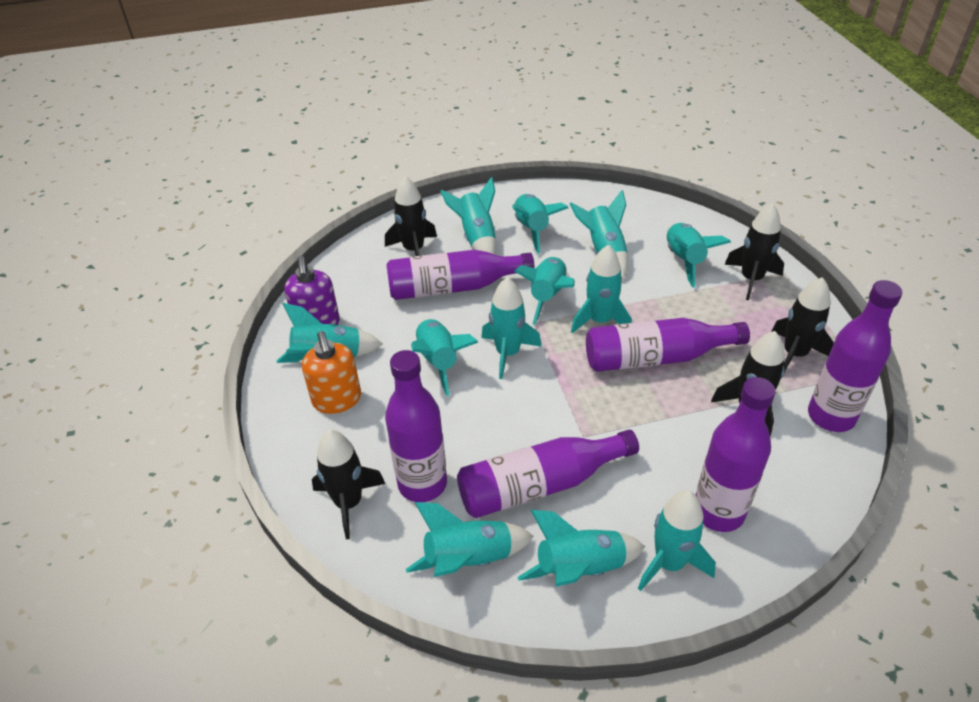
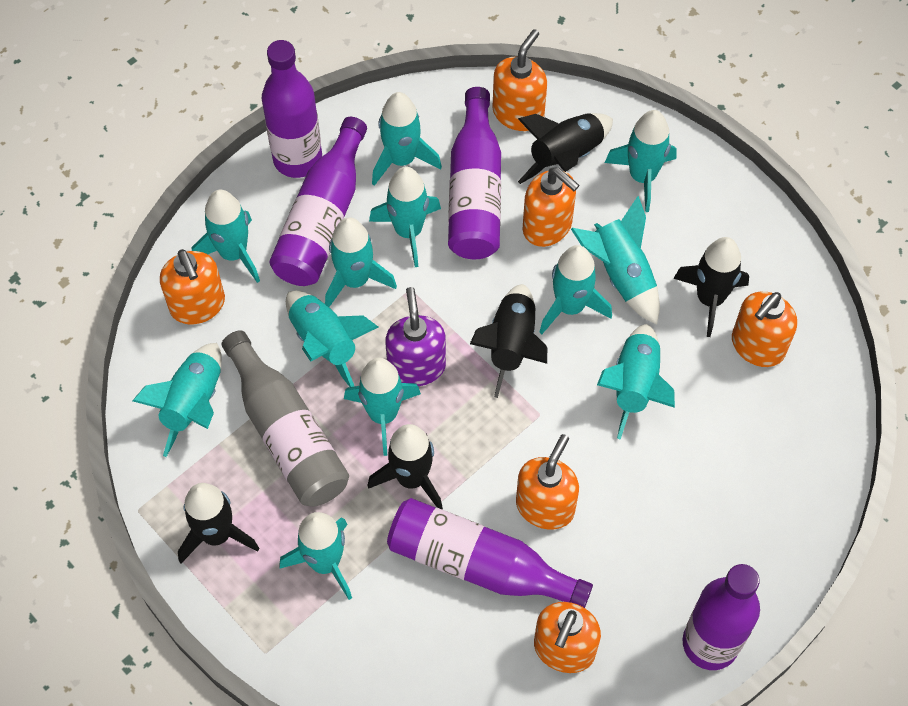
grey bottle: 0 -> 1
orange soap dispenser: 1 -> 6
purple bottle: 6 -> 5

